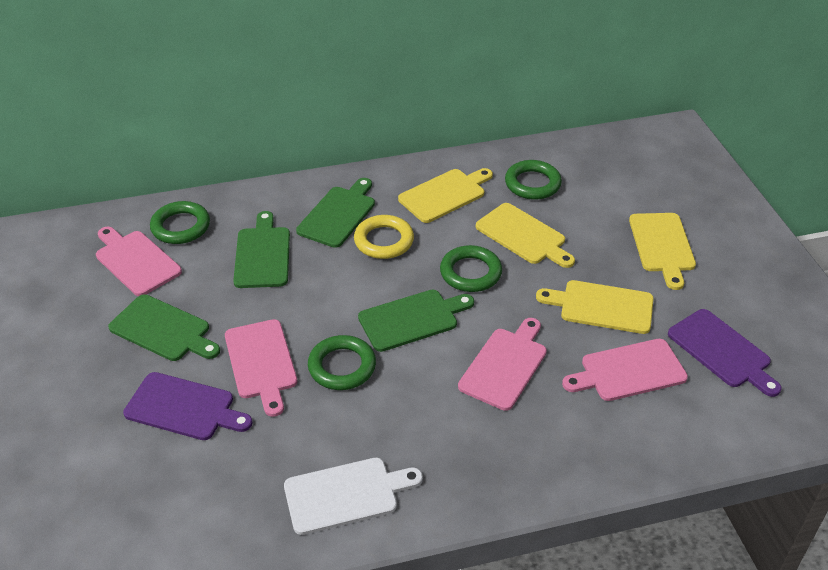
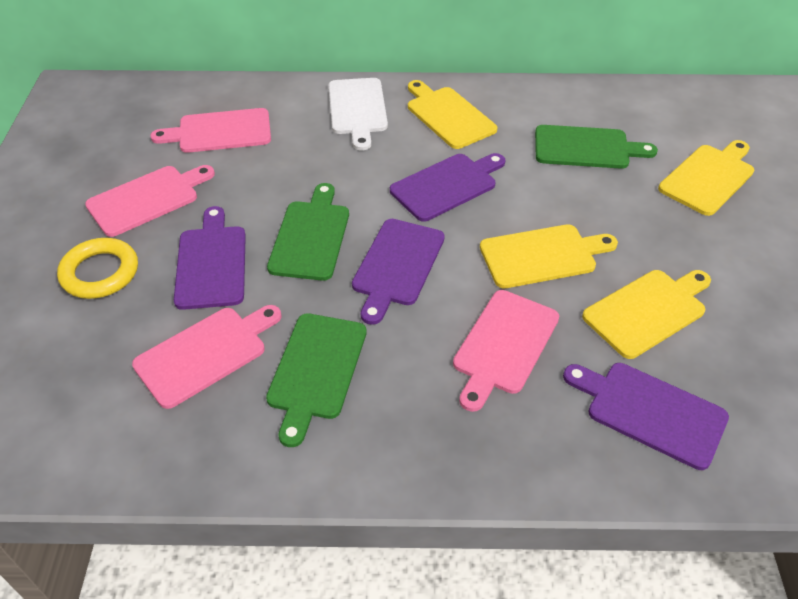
green cutting board: 4 -> 3
green ring: 4 -> 0
purple cutting board: 2 -> 4

